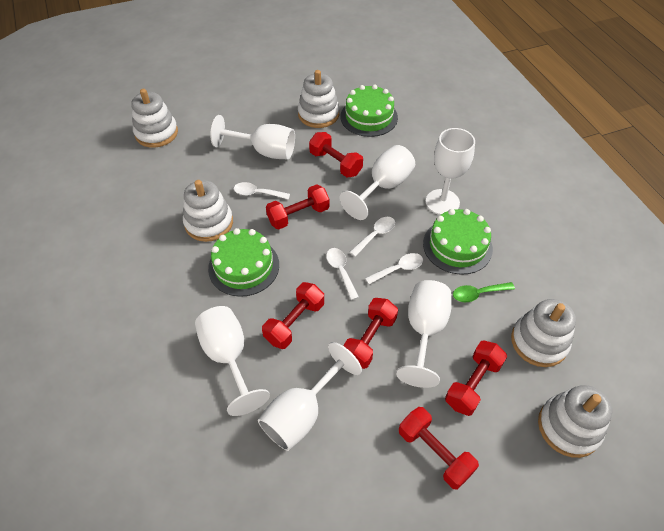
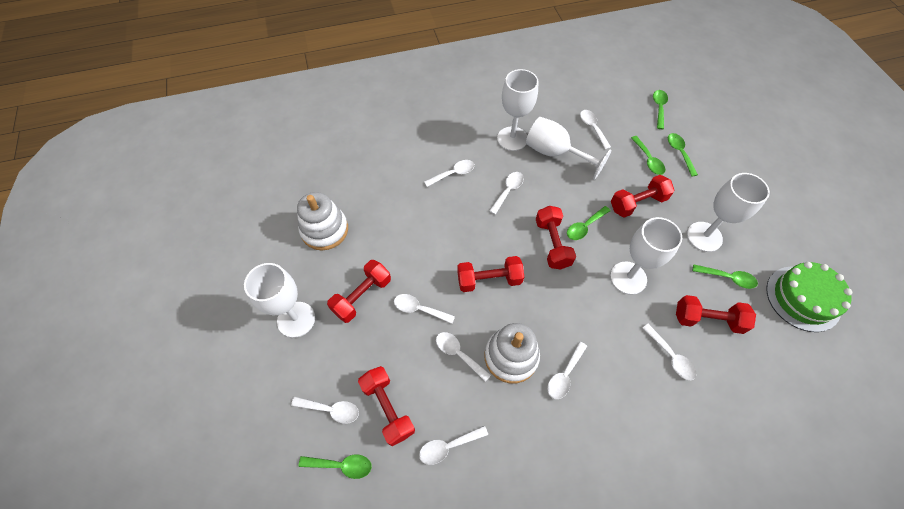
green cake: 3 -> 1
green spoon: 1 -> 6
white goblet: 6 -> 5
white spoon: 4 -> 9
white stacking toy: 5 -> 2

